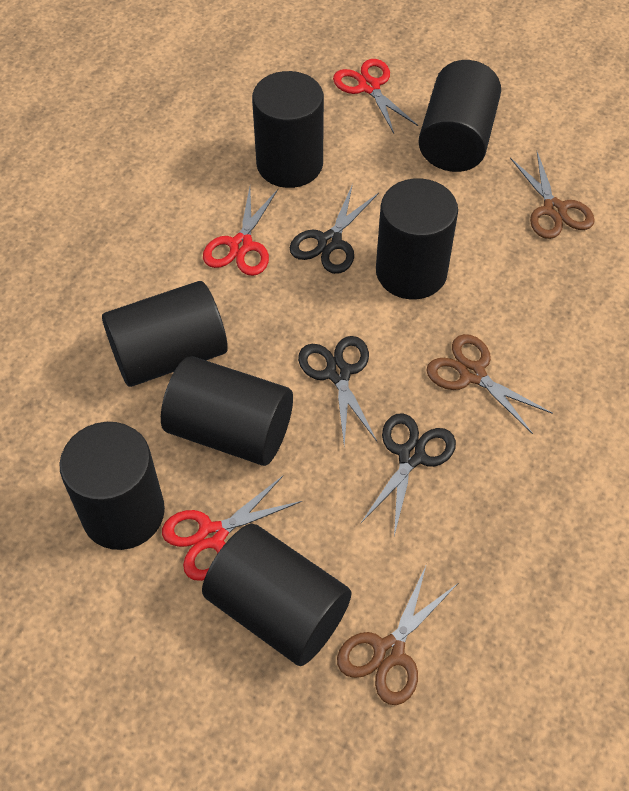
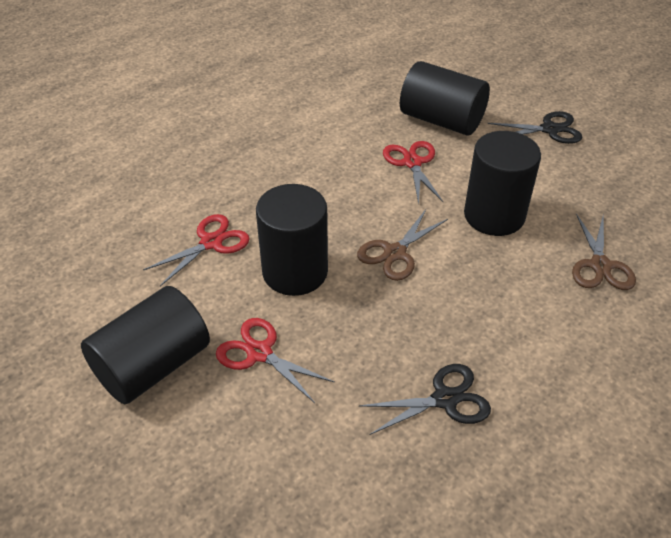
black cylinder: 7 -> 4
black scissors: 3 -> 2
brown scissors: 3 -> 2

